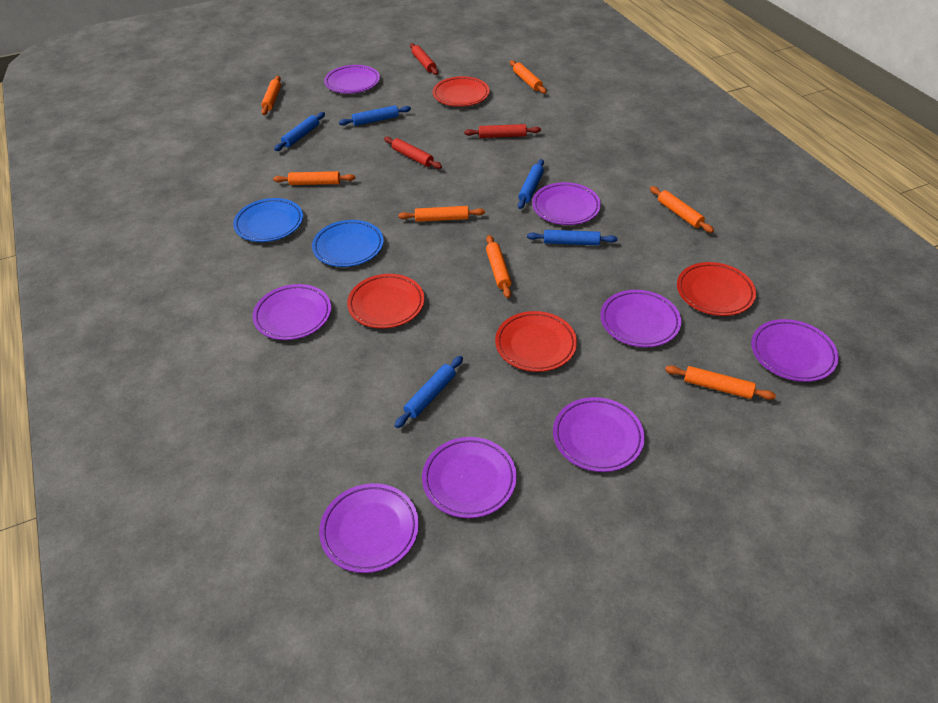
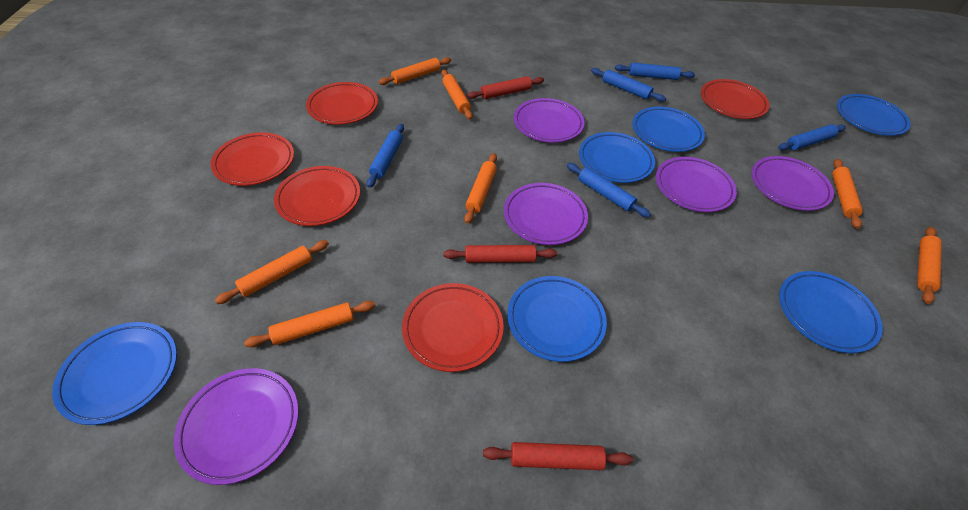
blue plate: 2 -> 6
purple plate: 8 -> 5
red plate: 4 -> 5

